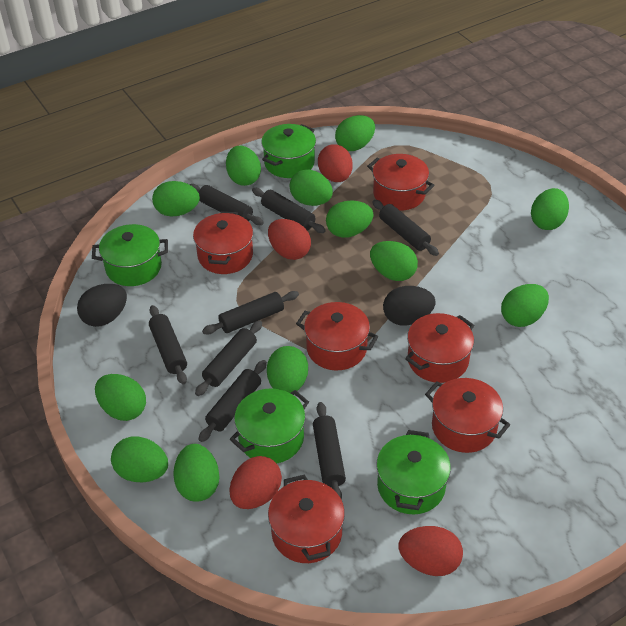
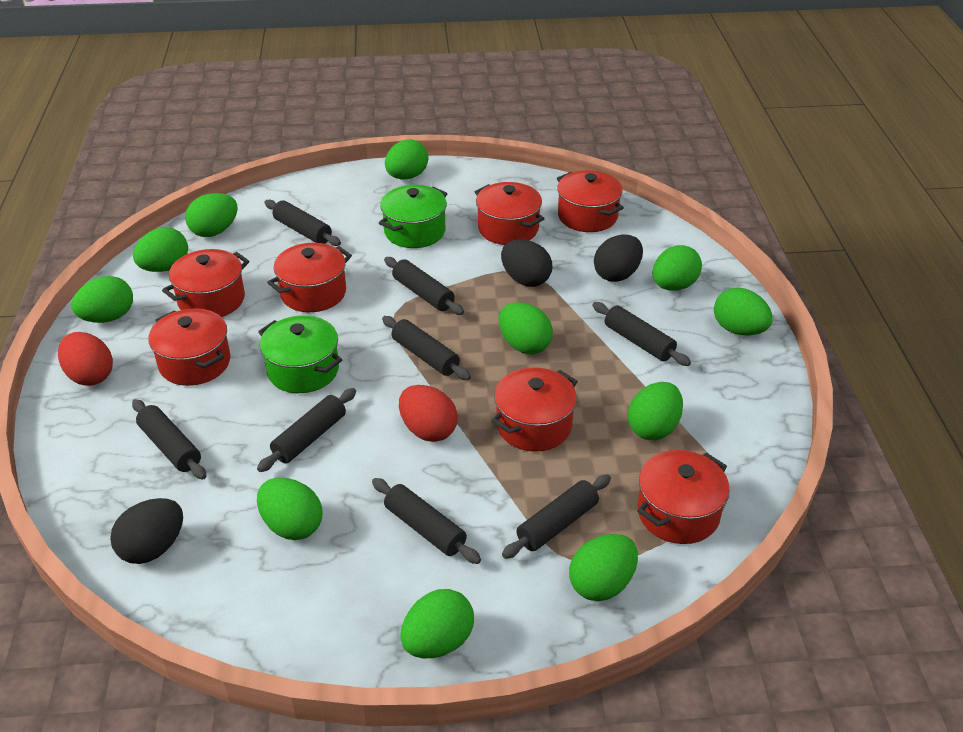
black egg: 2 -> 3
green egg: 12 -> 11
green pot: 4 -> 2
red egg: 4 -> 2
red pot: 6 -> 7

